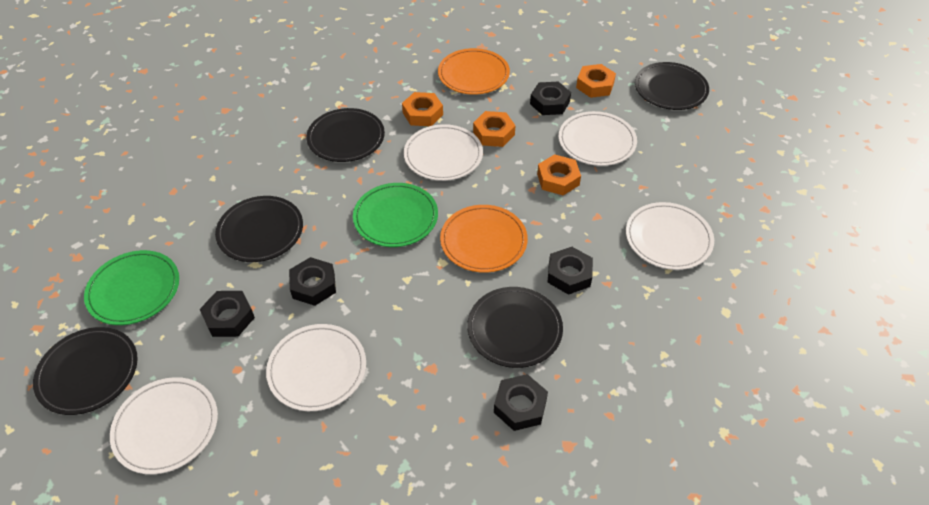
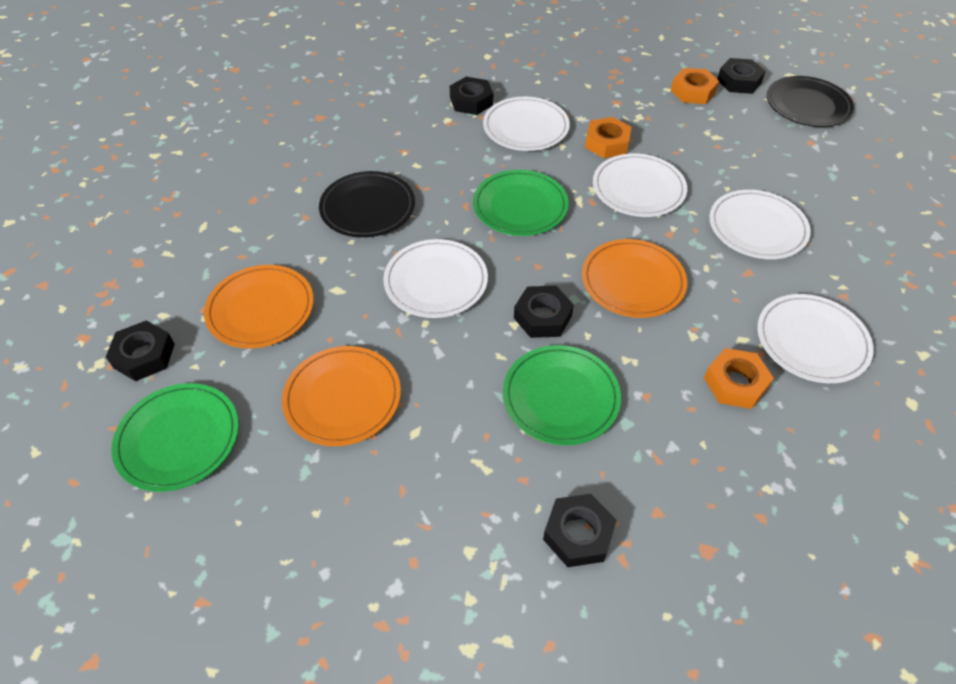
black plate: 5 -> 2
green plate: 2 -> 3
orange nut: 4 -> 3
orange plate: 2 -> 3

